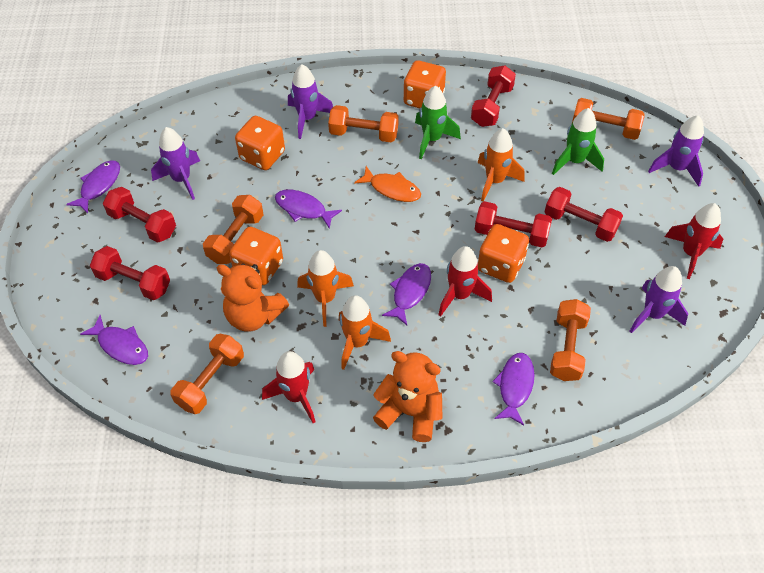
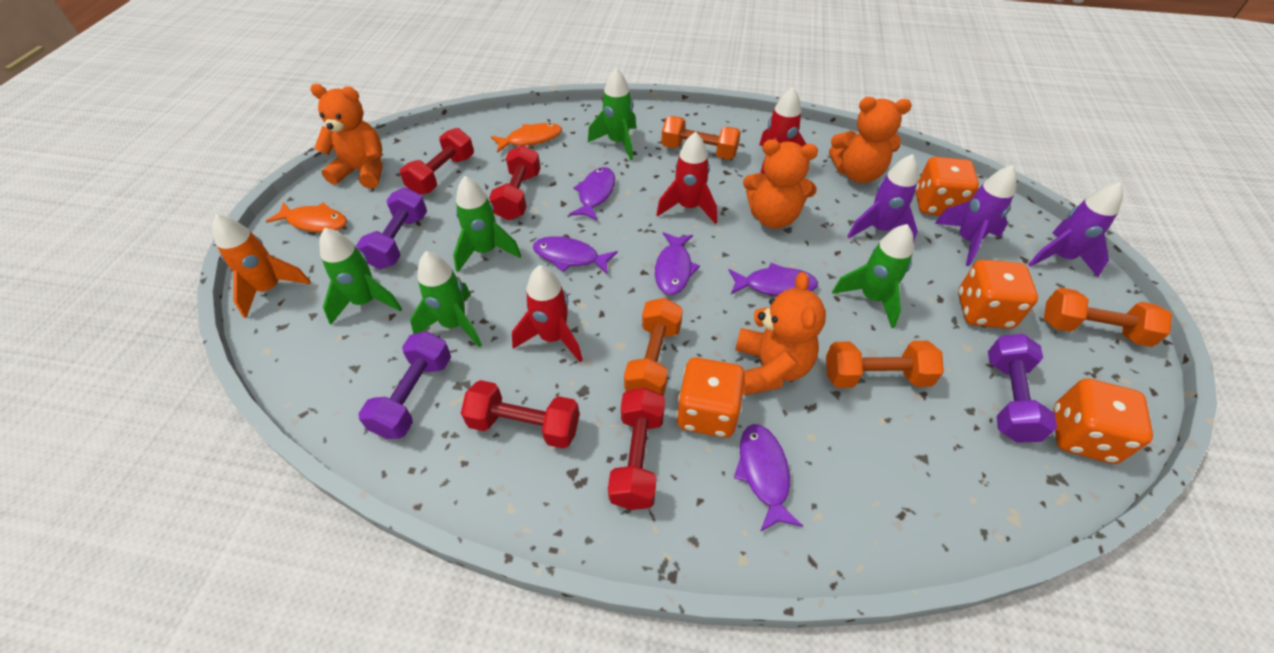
green rocket: 2 -> 5
orange dumbbell: 5 -> 4
orange fish: 1 -> 2
orange rocket: 3 -> 1
orange teddy bear: 2 -> 4
purple dumbbell: 0 -> 3
purple rocket: 4 -> 3
red dumbbell: 5 -> 4

